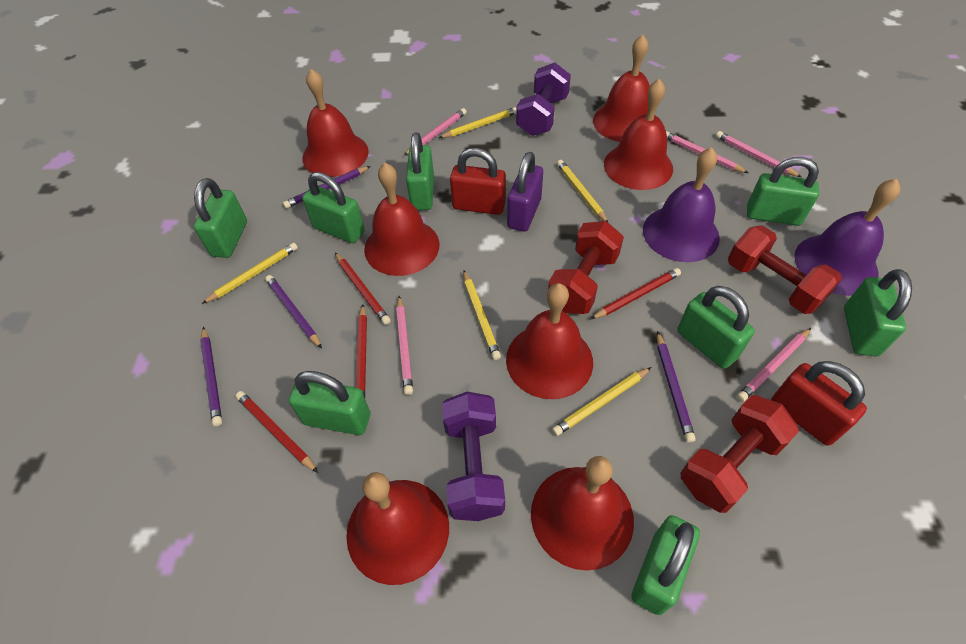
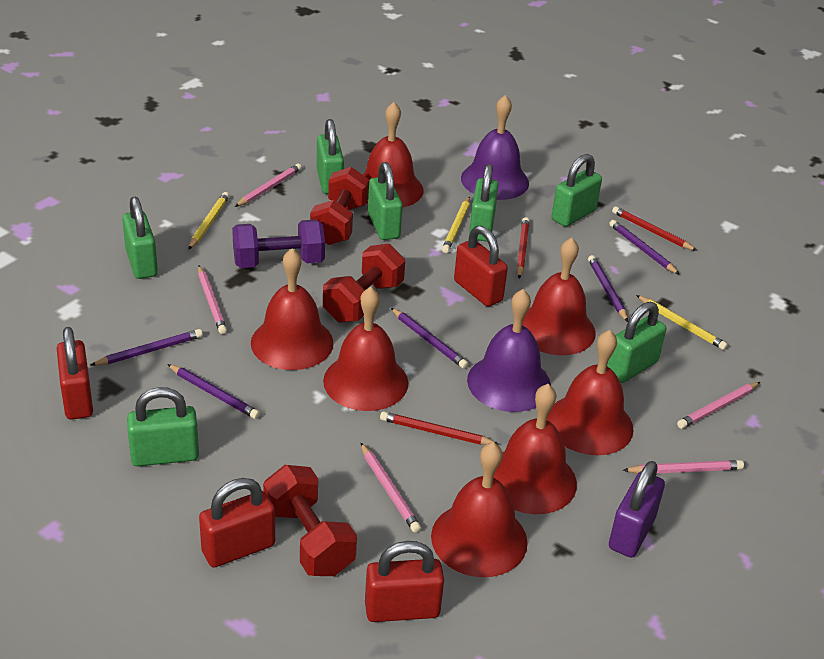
green padlock: 8 -> 7
purple dumbbell: 2 -> 1
purple pencil: 4 -> 5
red padlock: 2 -> 4
red pencil: 4 -> 3
yellow pencil: 5 -> 3

